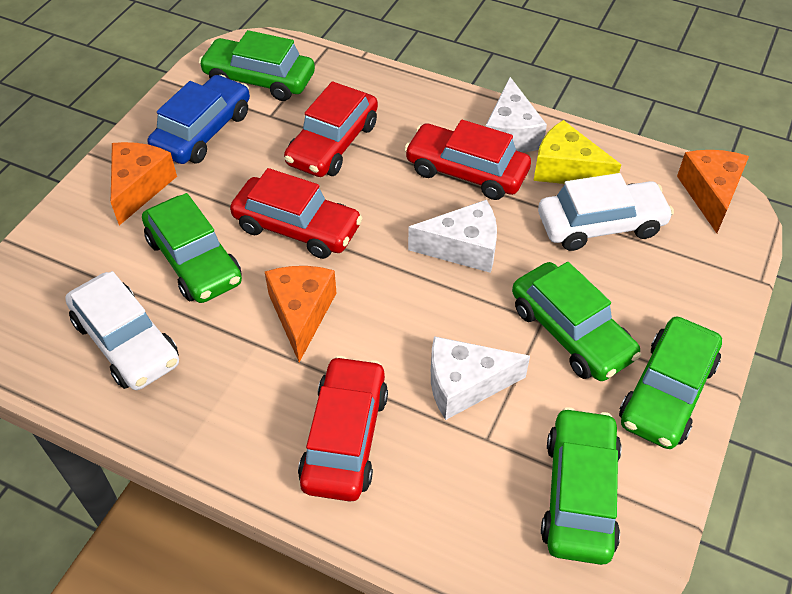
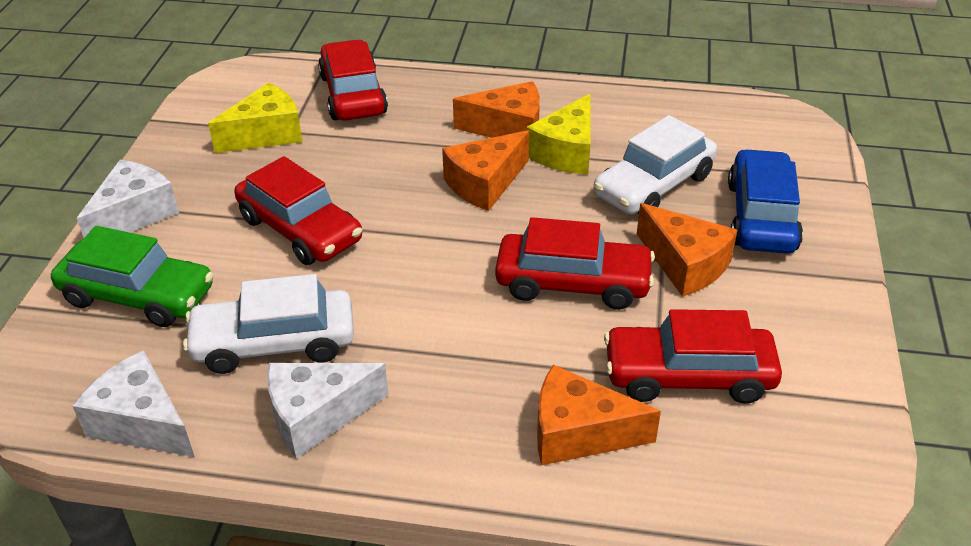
green car: 5 -> 1
orange cheese: 3 -> 4
yellow cheese: 1 -> 2

